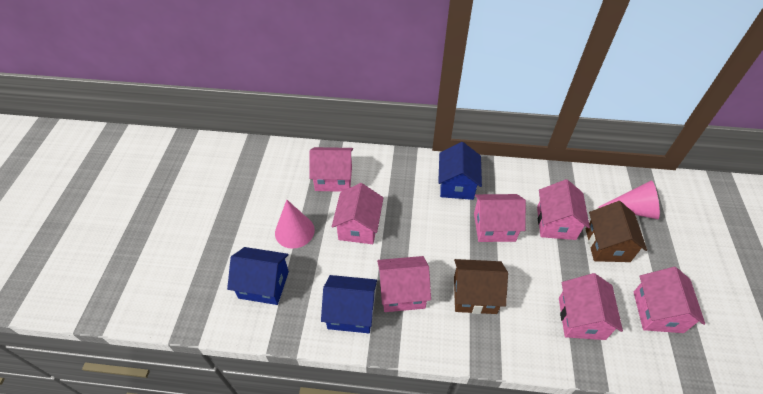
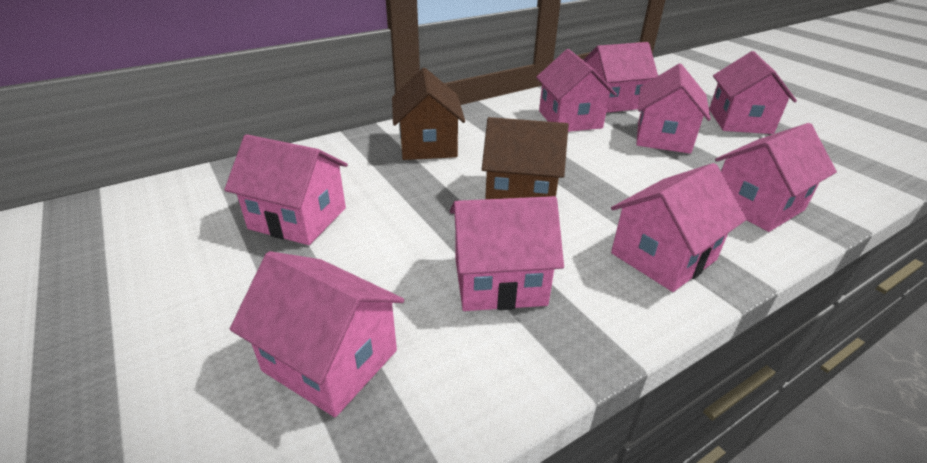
blue house: 3 -> 0
pink cone: 2 -> 0
pink house: 7 -> 9

